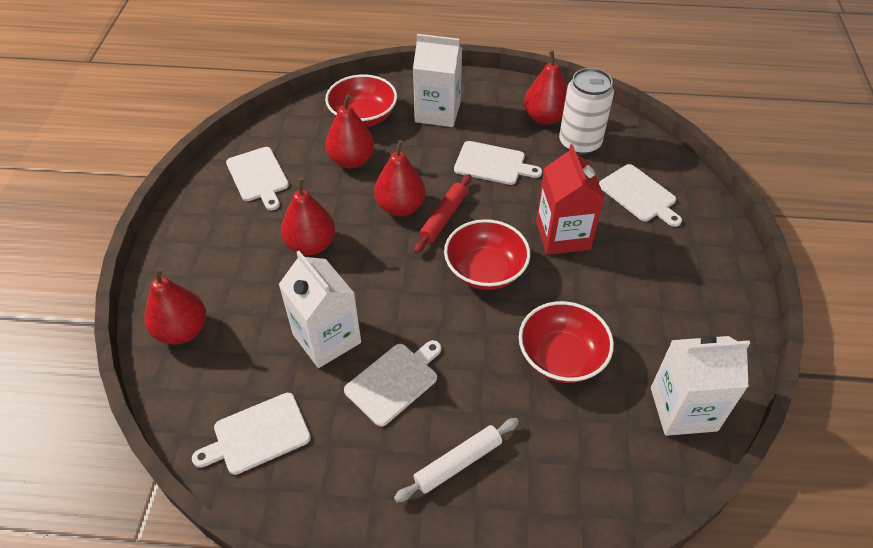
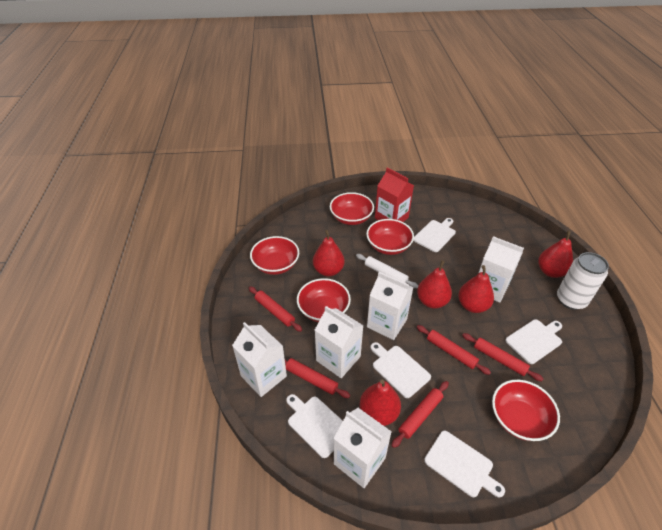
red bowl: 3 -> 5
red rolling pin: 1 -> 5
white carton: 3 -> 5

